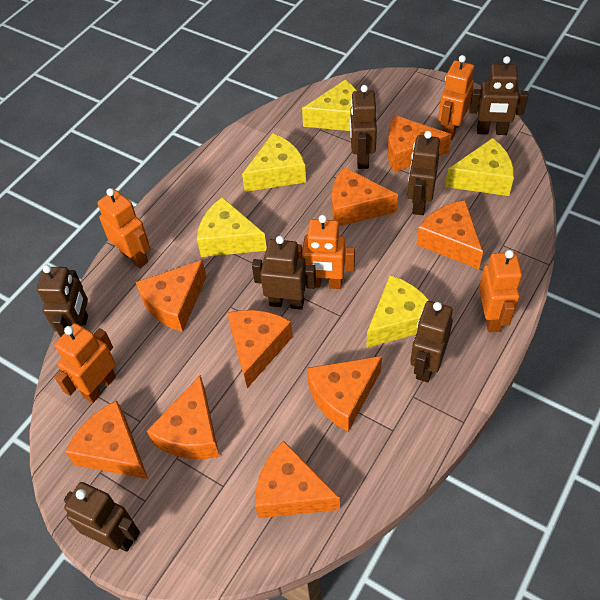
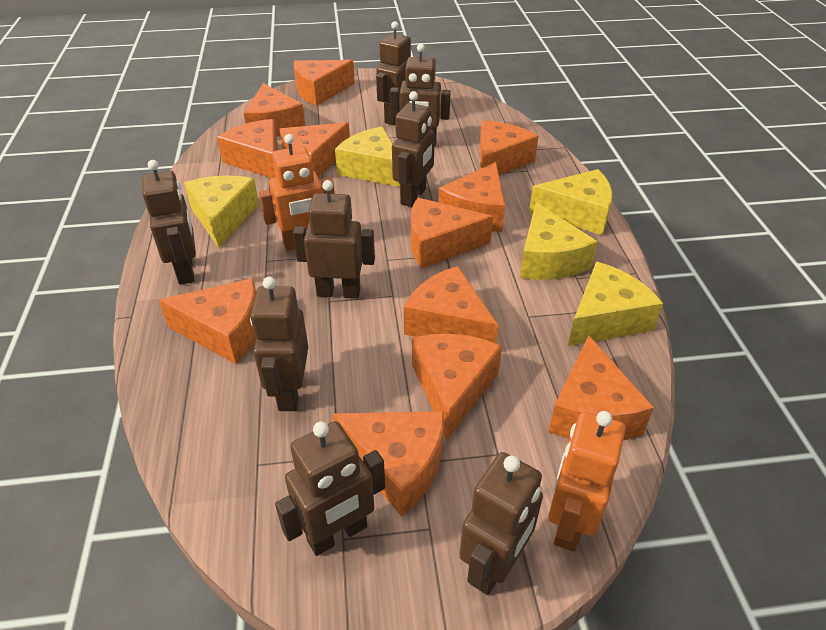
brown robot: 7 -> 8
orange cheese: 9 -> 12
orange robot: 5 -> 2

